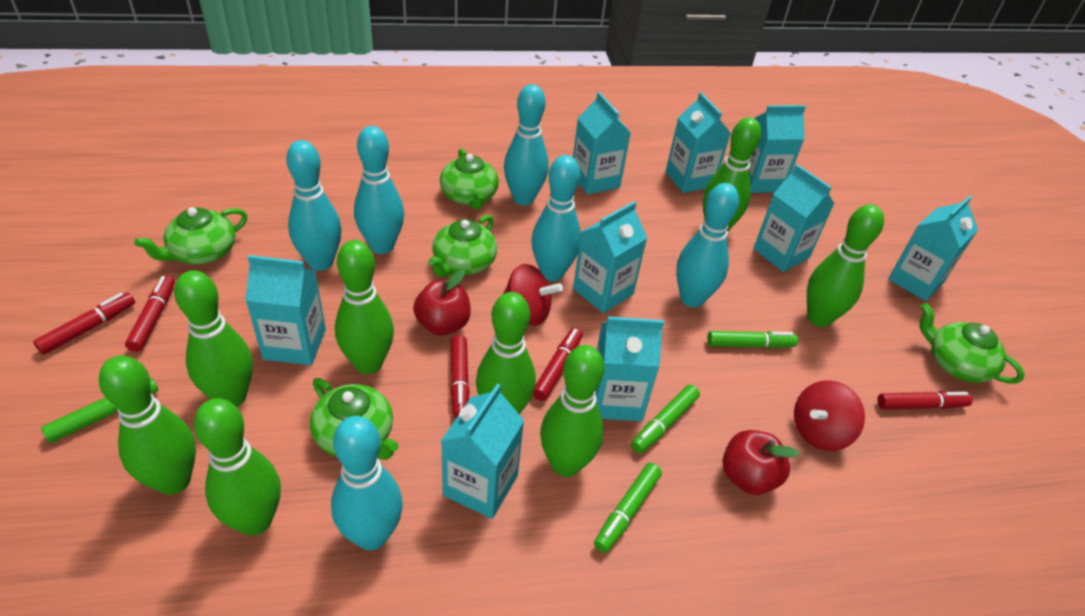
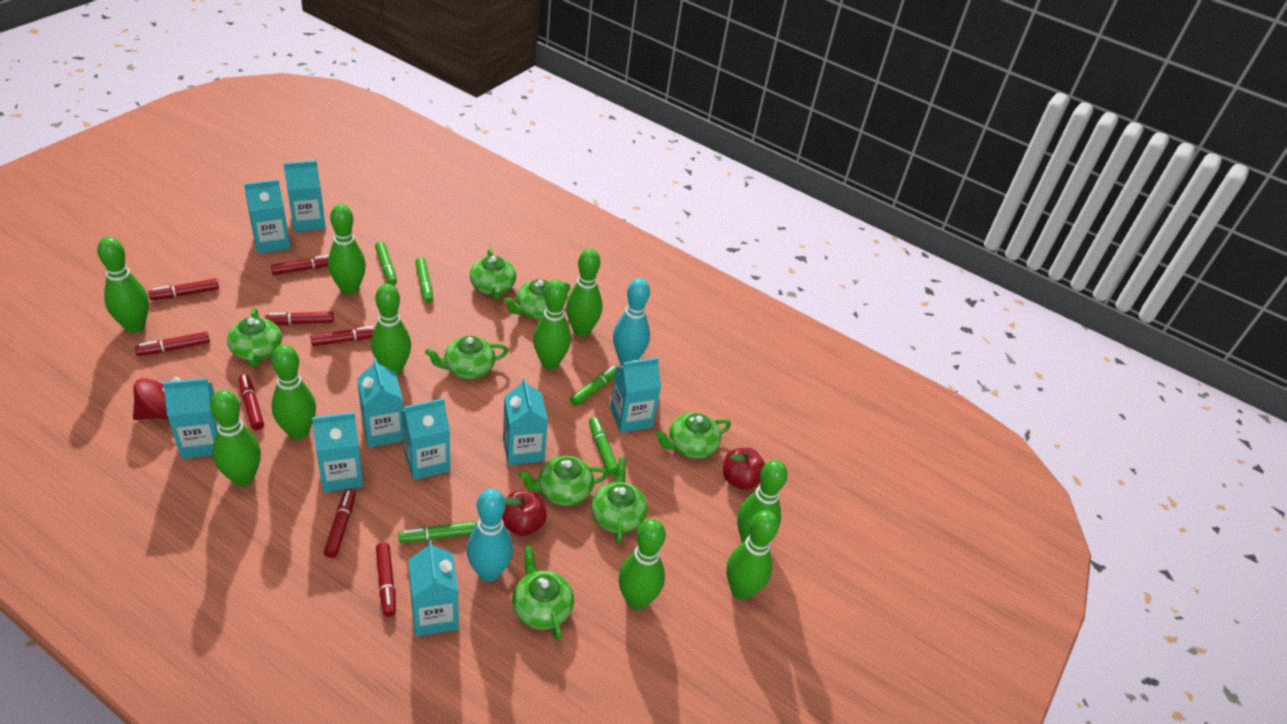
green bowling pin: 8 -> 10
green marker: 4 -> 5
green teapot: 5 -> 8
red marker: 5 -> 8
red spinning top: 2 -> 1
turquoise bowling pin: 6 -> 2

